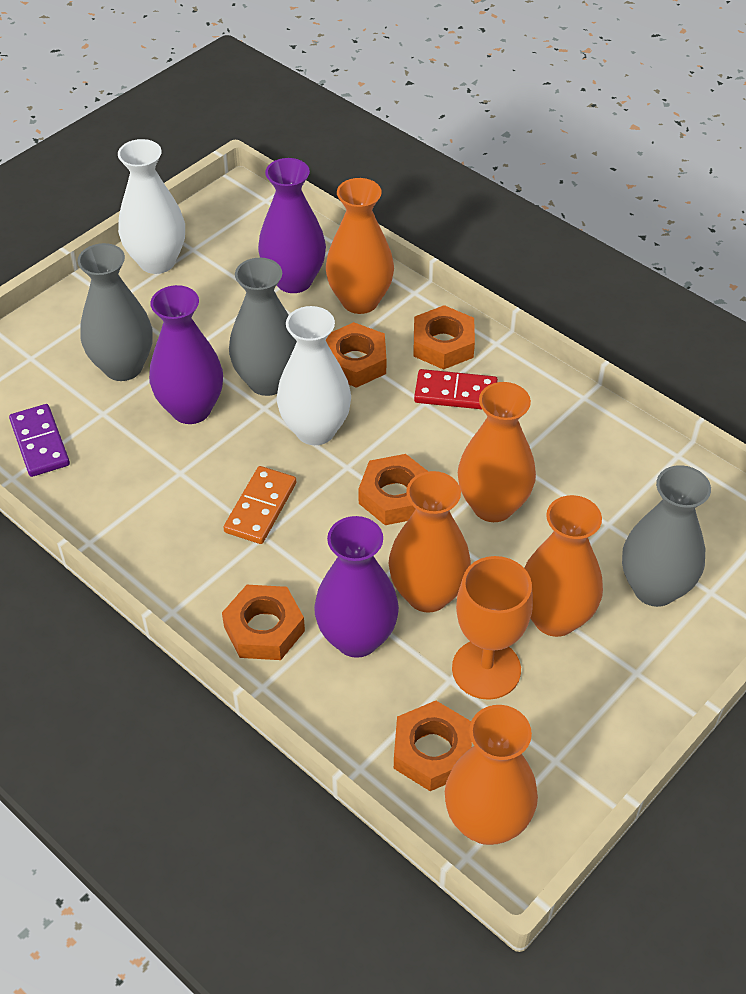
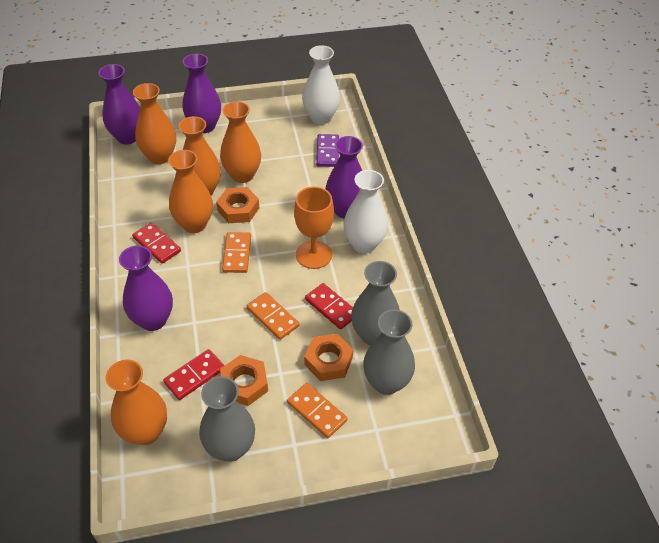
orange domino: 1 -> 3
orange nut: 5 -> 3
purple vase: 3 -> 4
red domino: 1 -> 3

